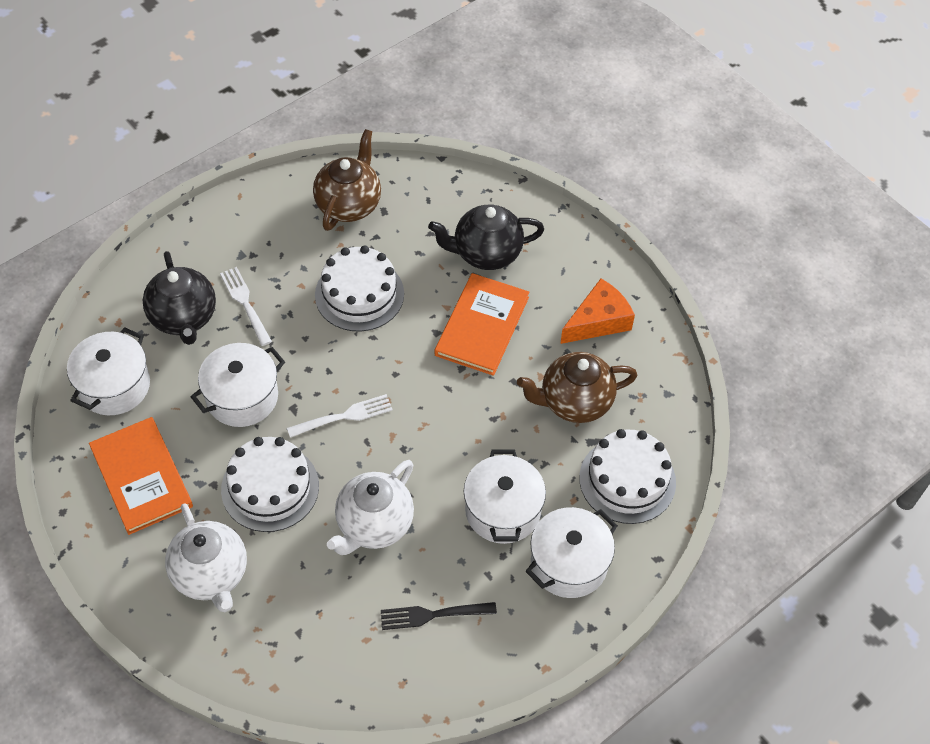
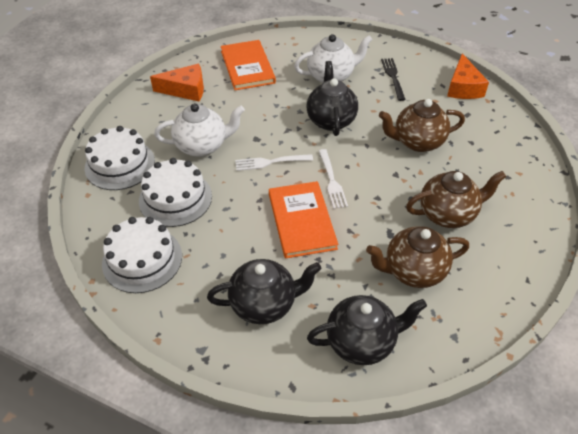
black teapot: 2 -> 3
brown teapot: 2 -> 3
orange cheese: 1 -> 2
white pot: 4 -> 0

